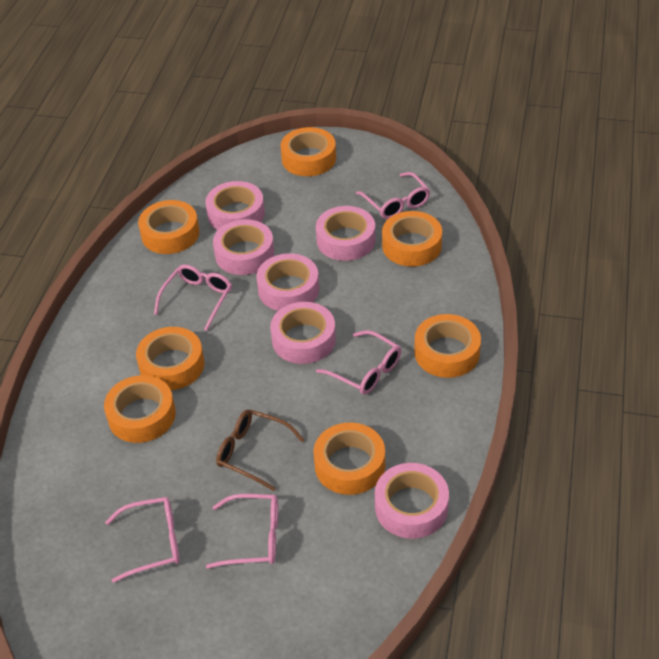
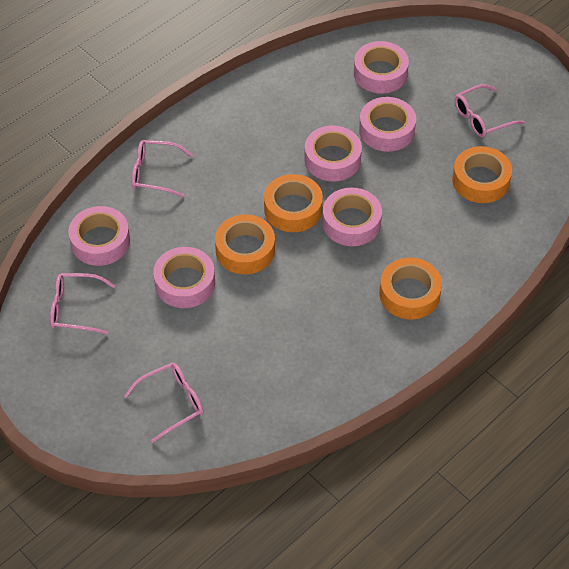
brown glasses: 1 -> 0
orange tape: 7 -> 4
pink glasses: 5 -> 4

